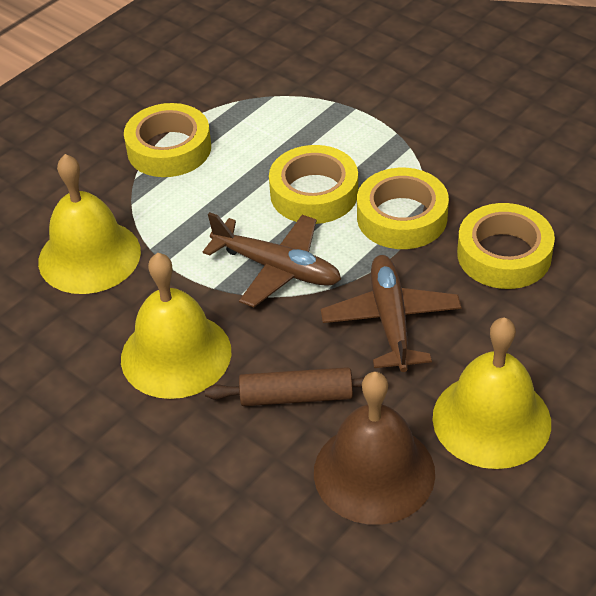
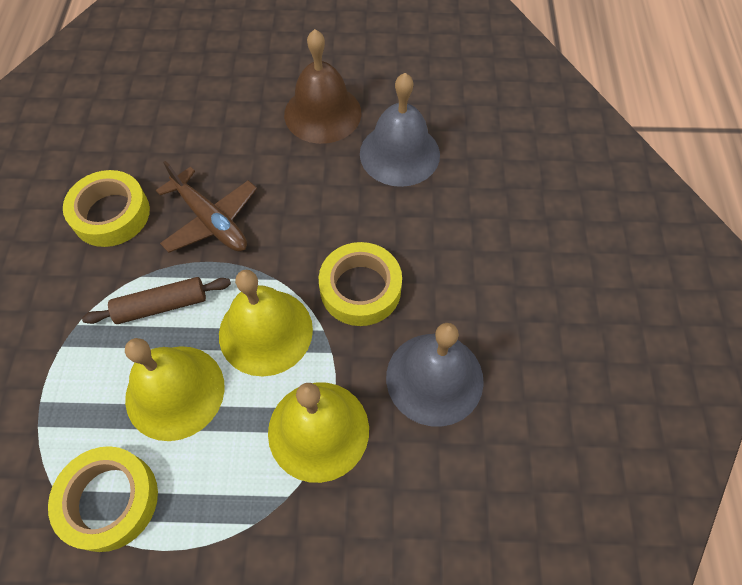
brown plane: 2 -> 1
grey bell: 0 -> 2
yellow tape: 4 -> 3

